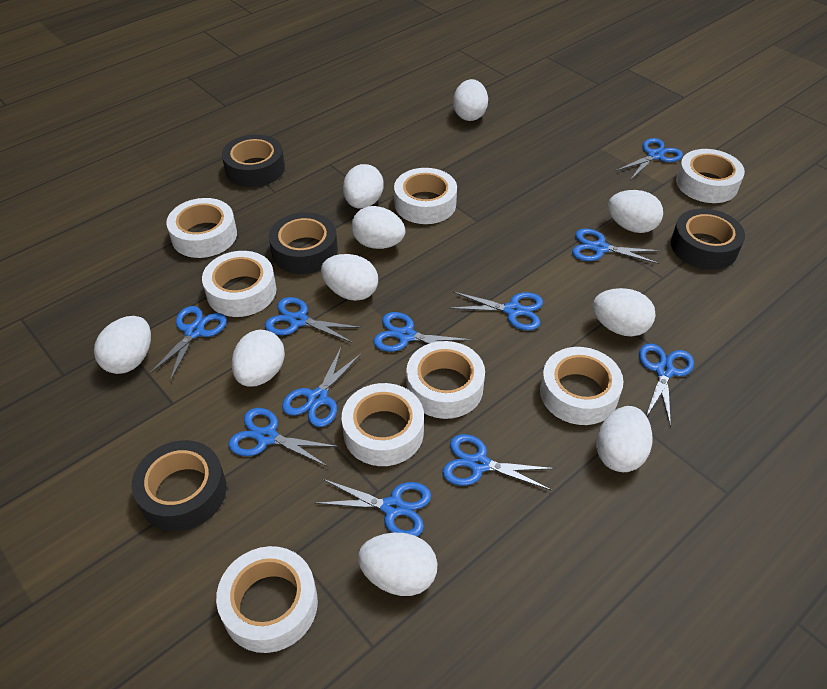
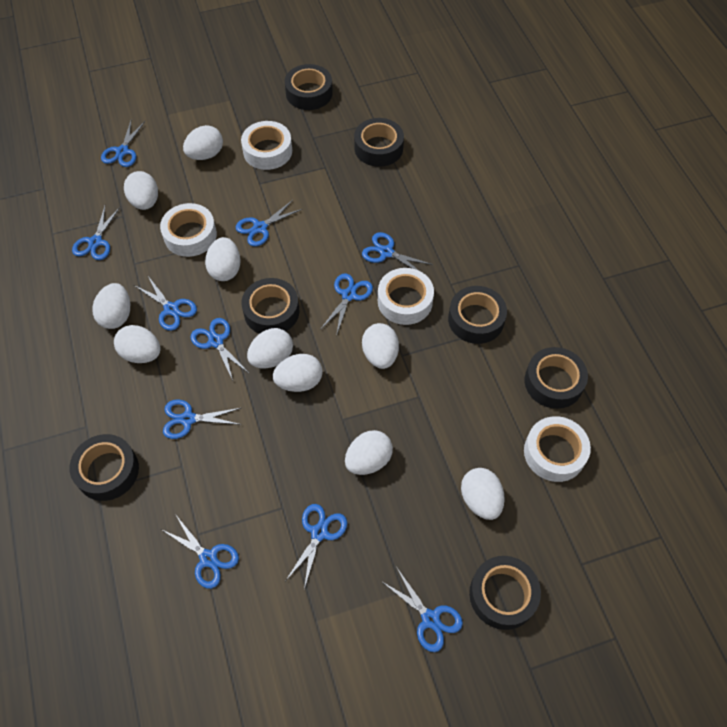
black tape: 4 -> 7
white tape: 8 -> 4

